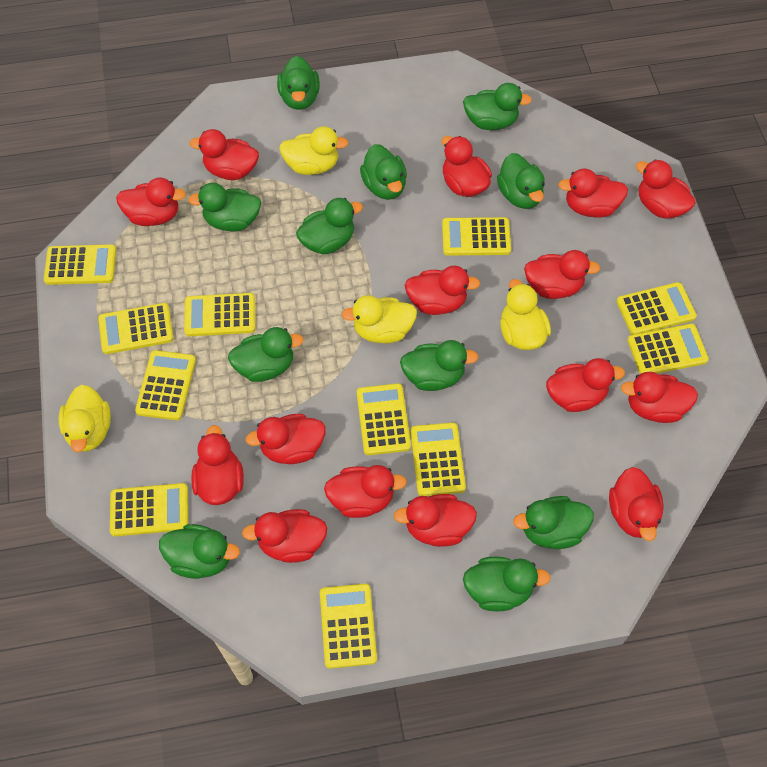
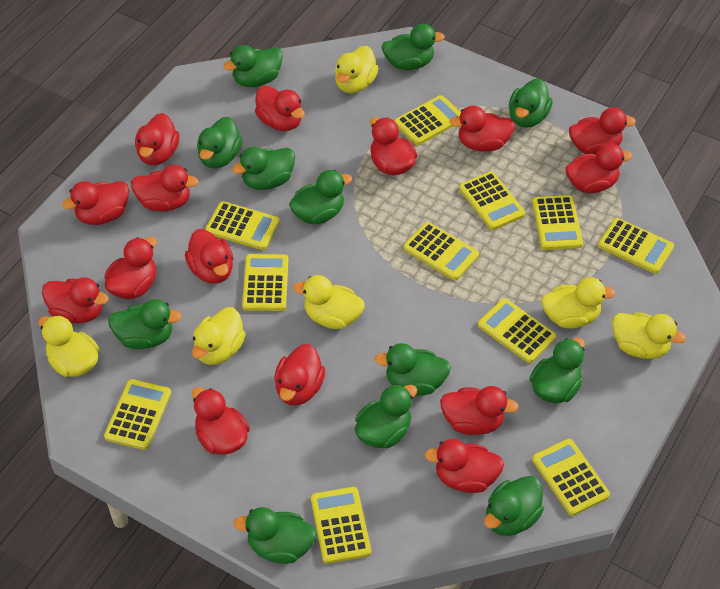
green duck: 11 -> 12
yellow duck: 4 -> 6

